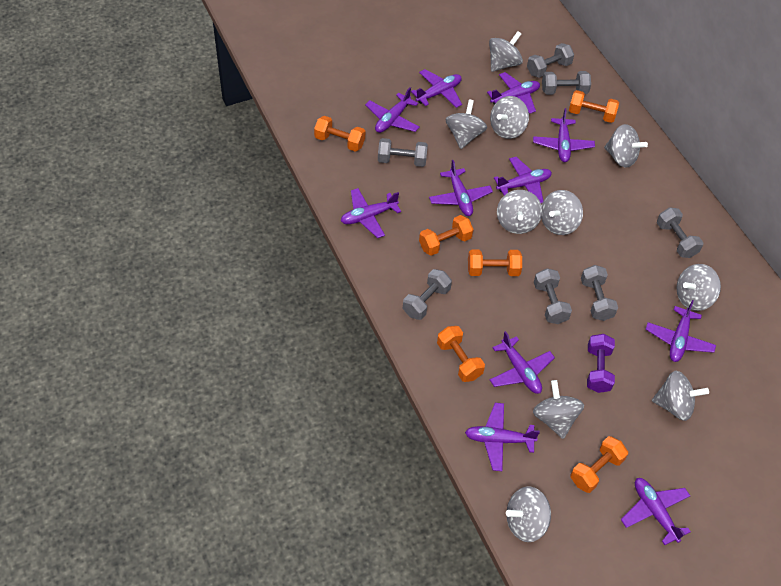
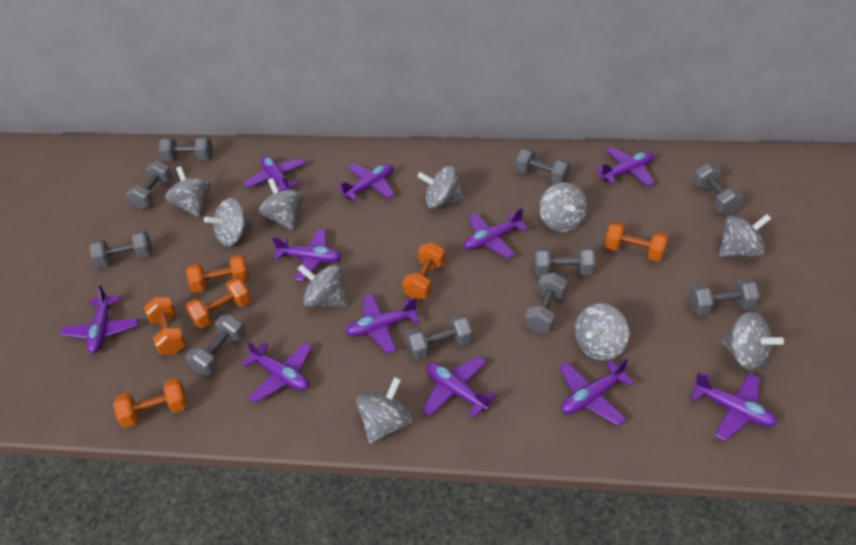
grey dumbbell: 7 -> 10
purple dumbbell: 1 -> 0

